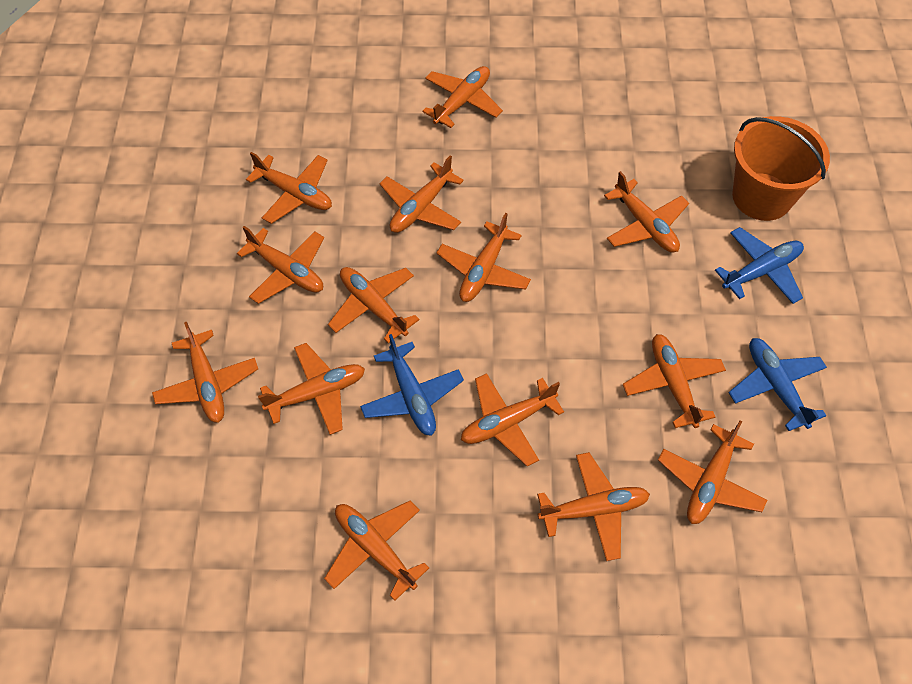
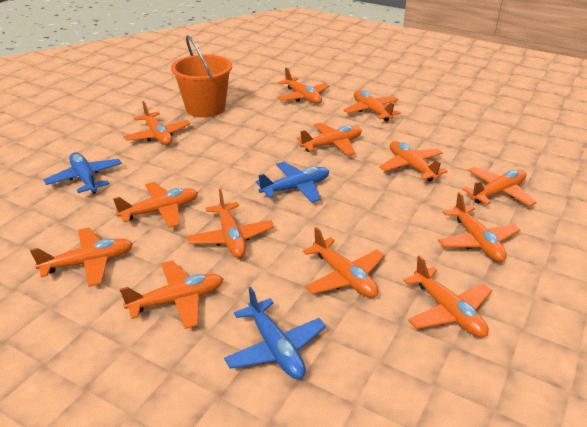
orange plane: 14 -> 13

